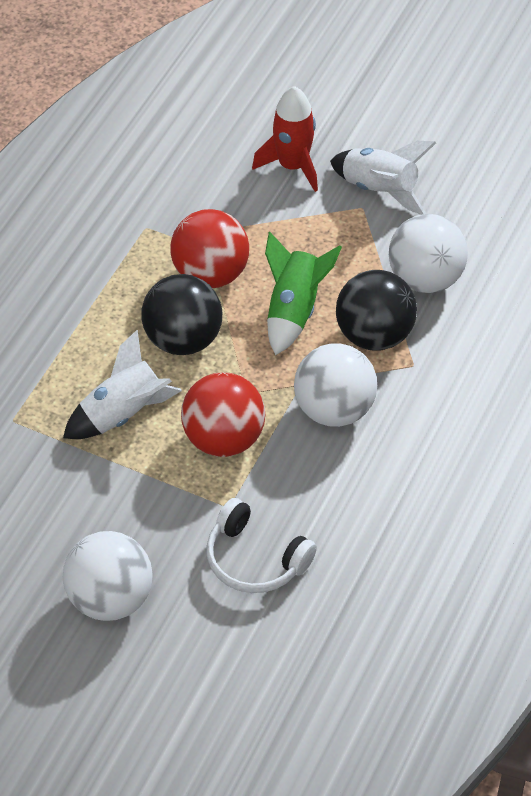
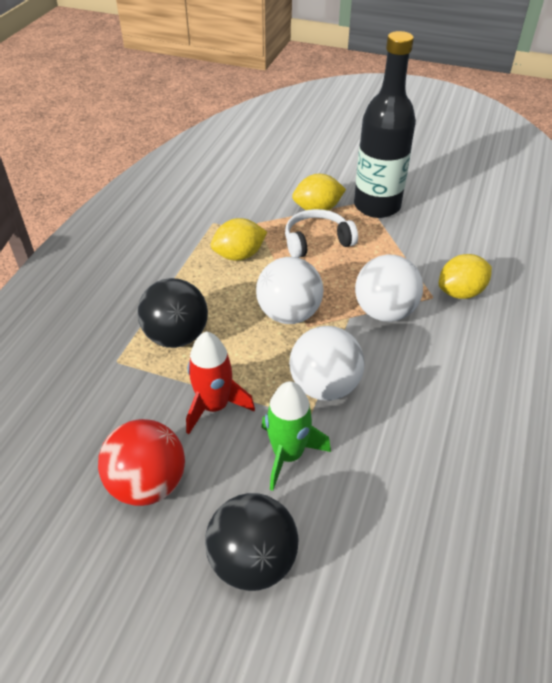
black bottle: 0 -> 1
red ball: 2 -> 1
white rocket: 2 -> 0
yellow lemon: 0 -> 3

